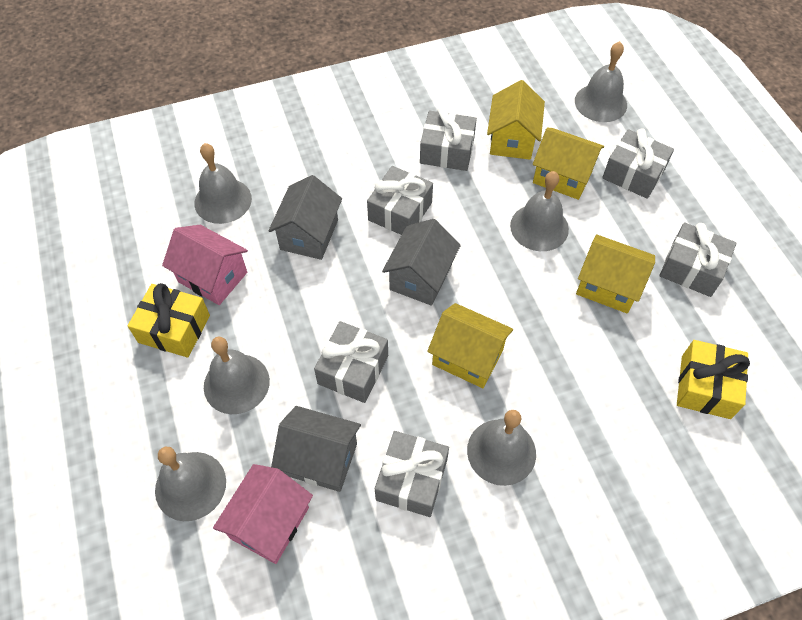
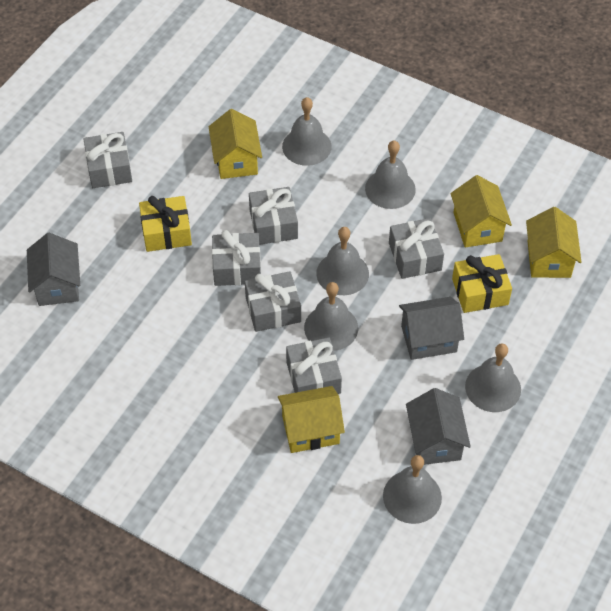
pink house: 2 -> 0

